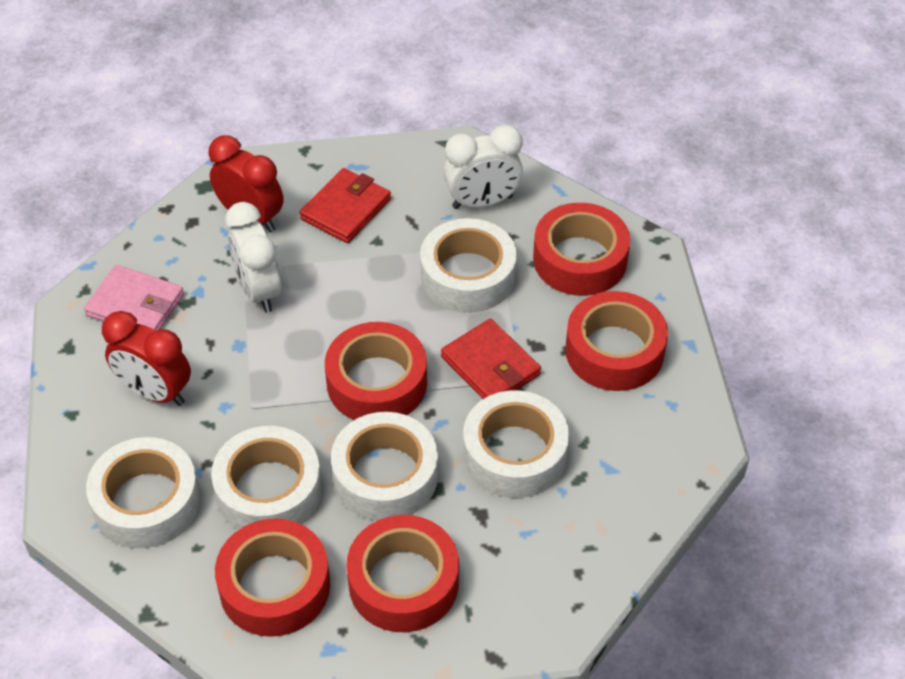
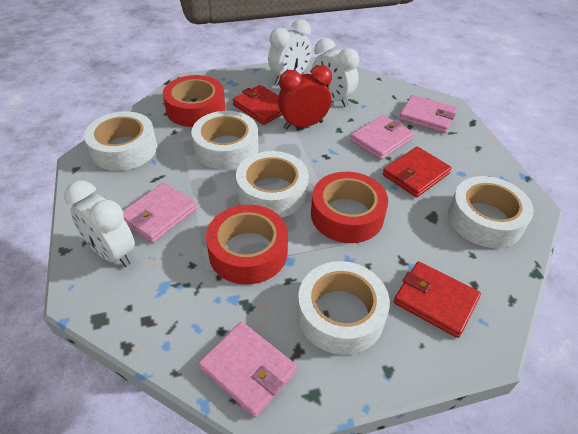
pink wallet: 1 -> 4
red clock: 2 -> 1
red tape: 5 -> 3
red wallet: 2 -> 3
white clock: 2 -> 3

